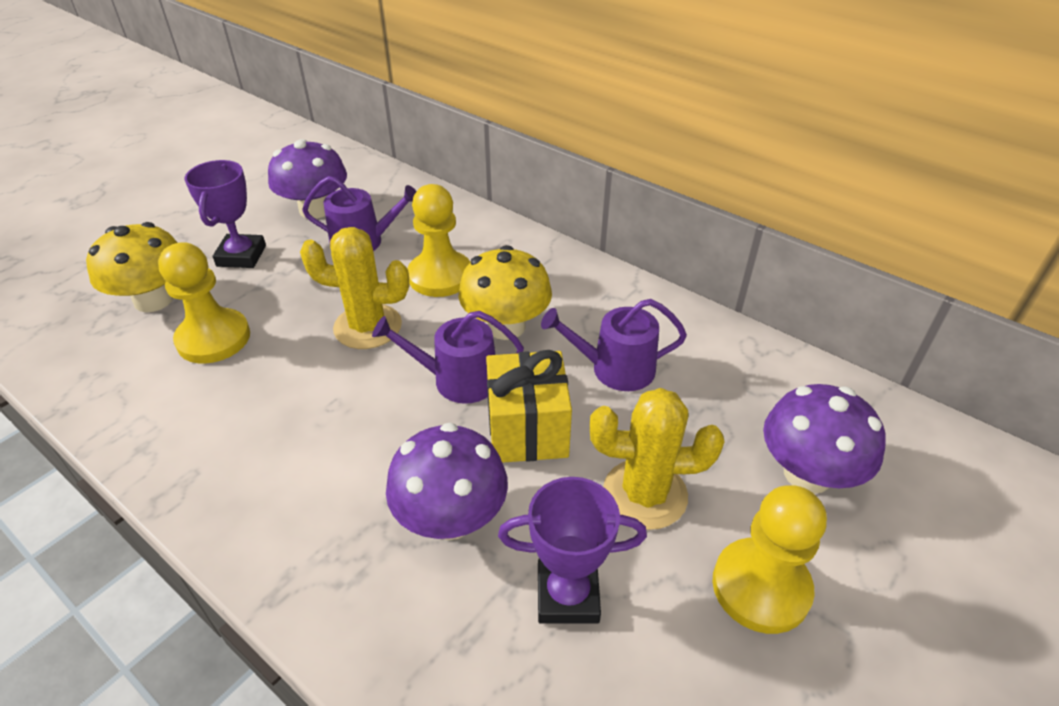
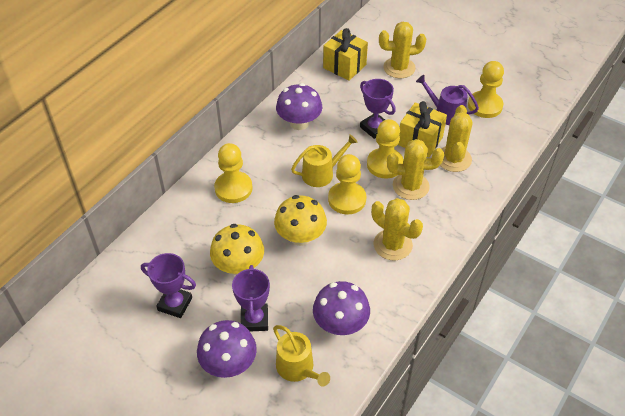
purple trophy: 2 -> 3
purple watering can: 3 -> 1
yellow cactus: 2 -> 4
yellow gift: 1 -> 2
yellow pawn: 3 -> 4
yellow watering can: 0 -> 2

